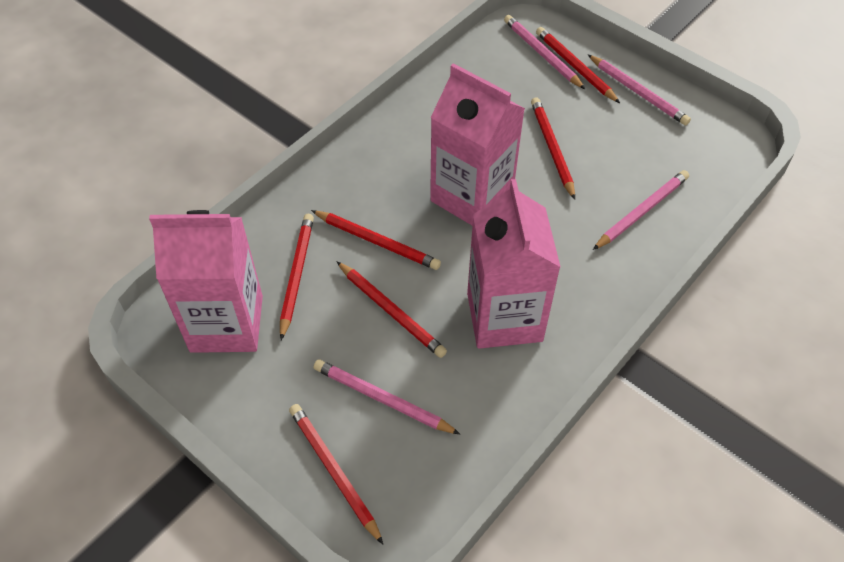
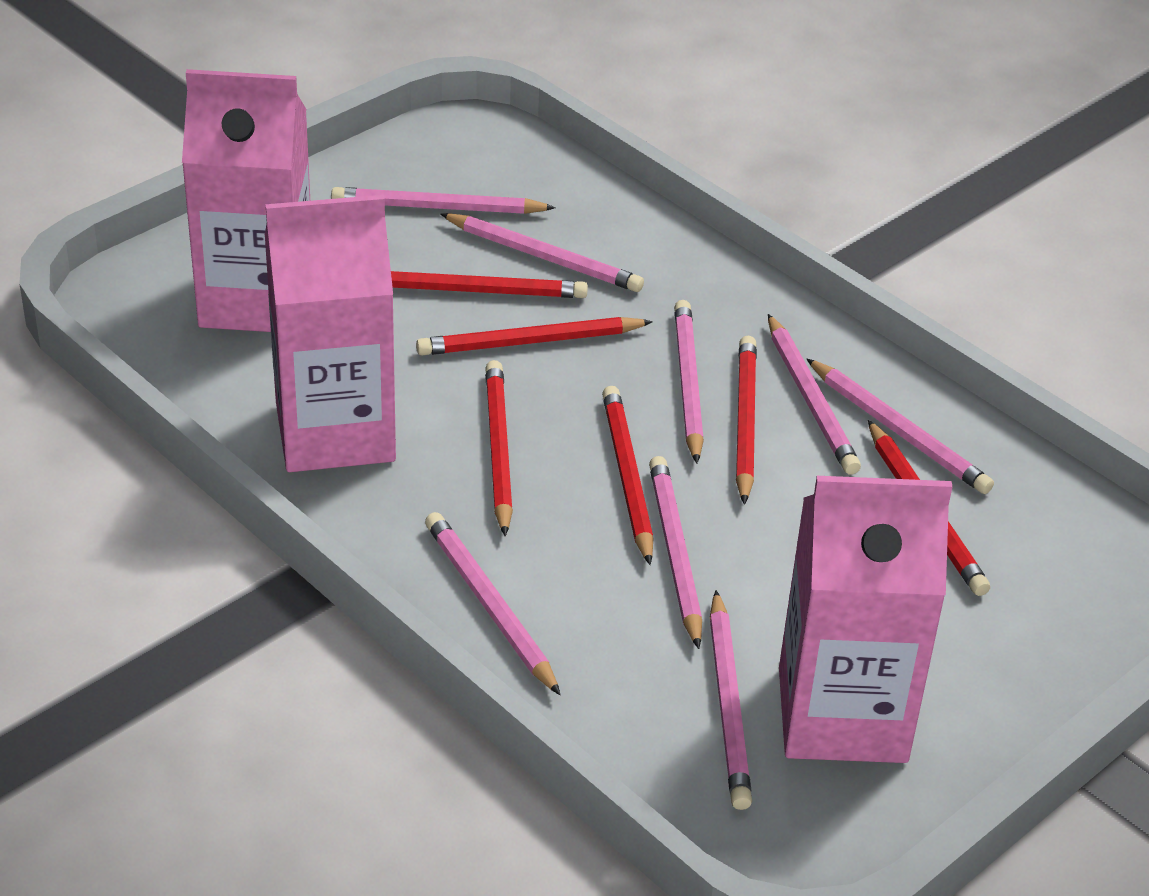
pink pencil: 4 -> 8

